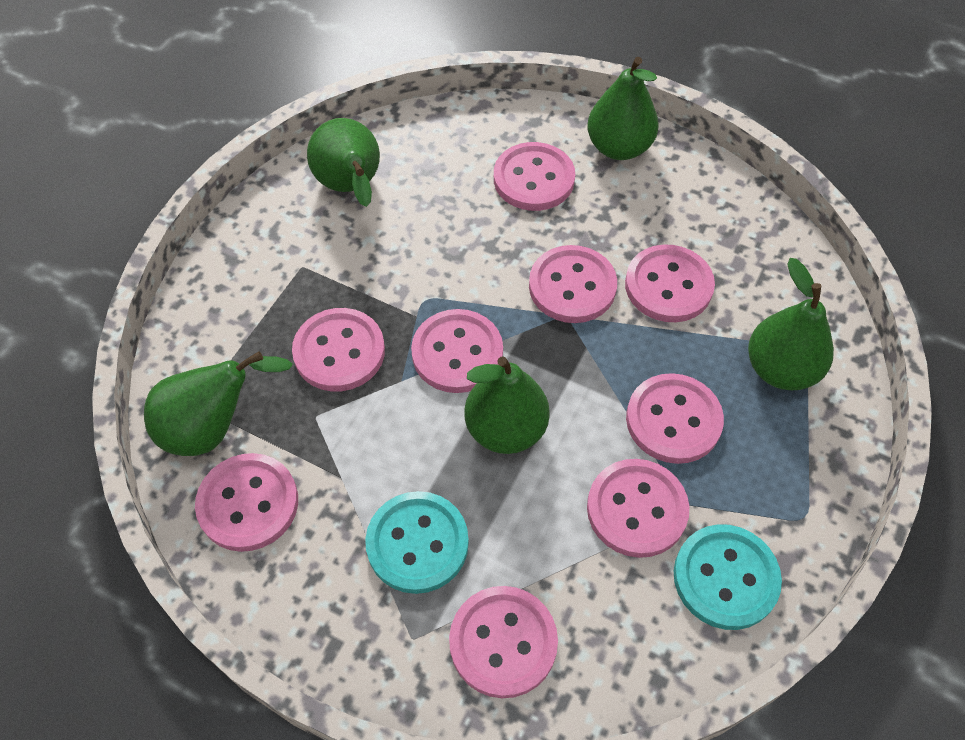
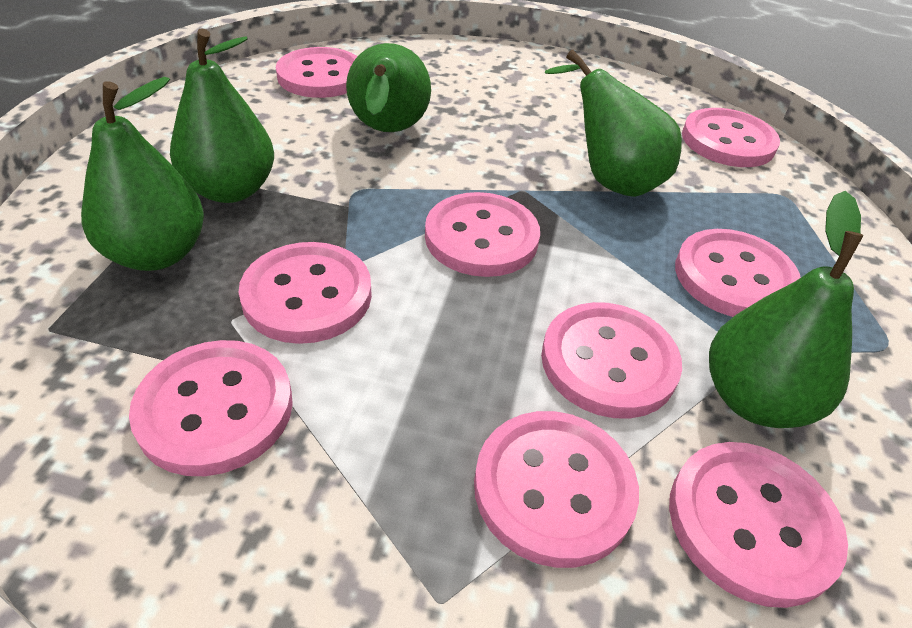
turquoise button: 2 -> 0

